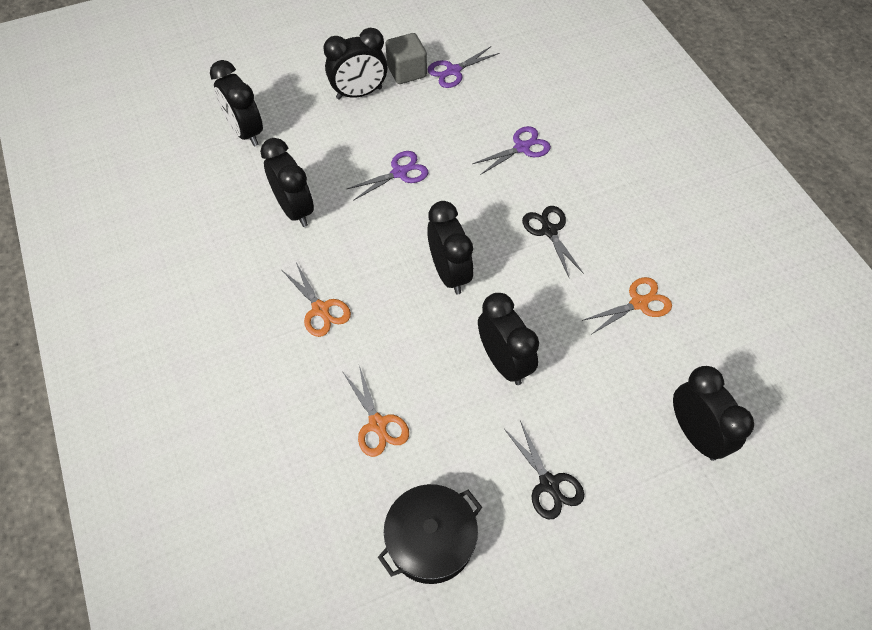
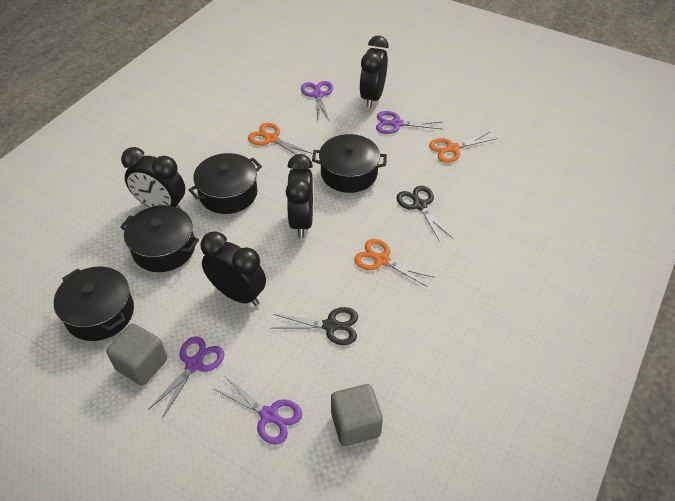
black clock: 6 -> 4
black pot: 1 -> 4
grey cube: 1 -> 2
purple scissors: 3 -> 4

